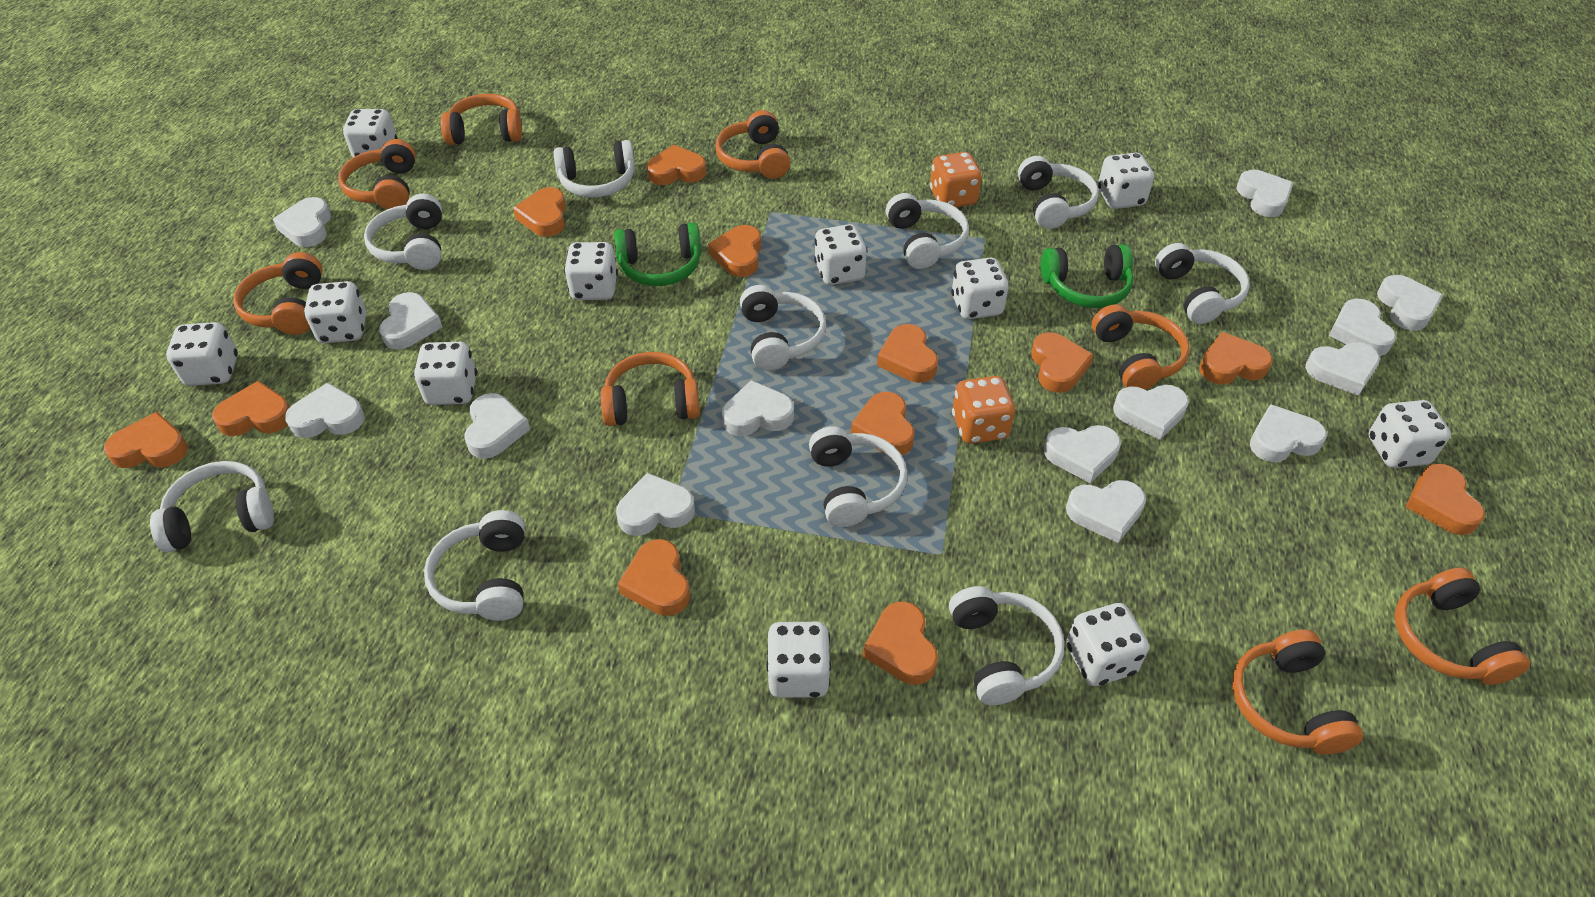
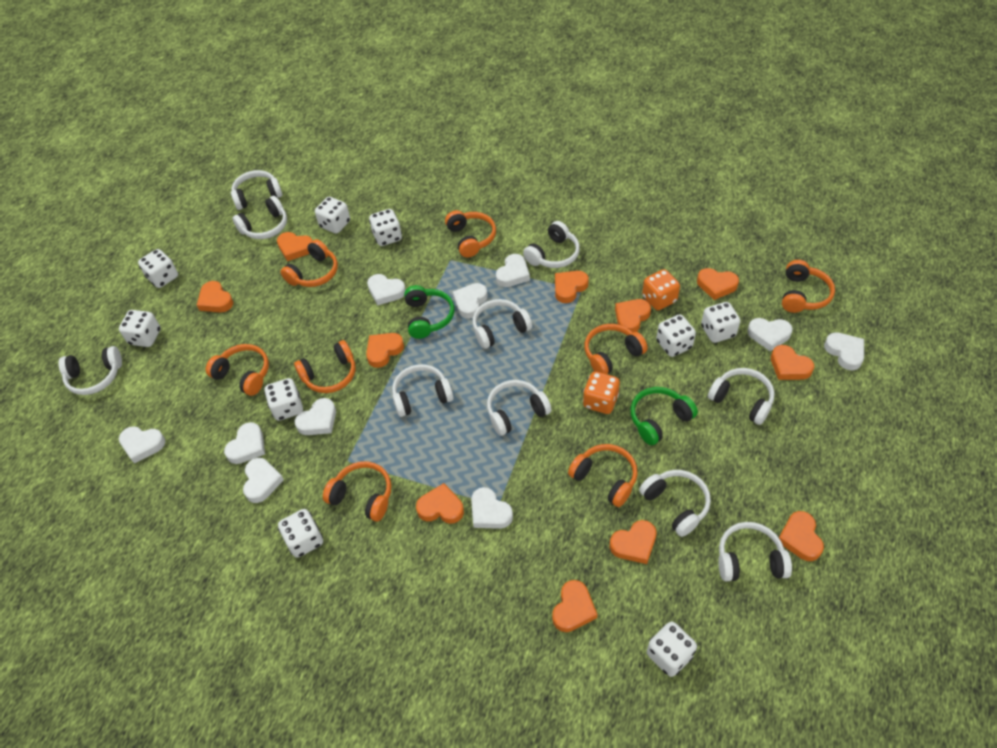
orange heart: 12 -> 11
white dice: 11 -> 9
white heart: 14 -> 10

